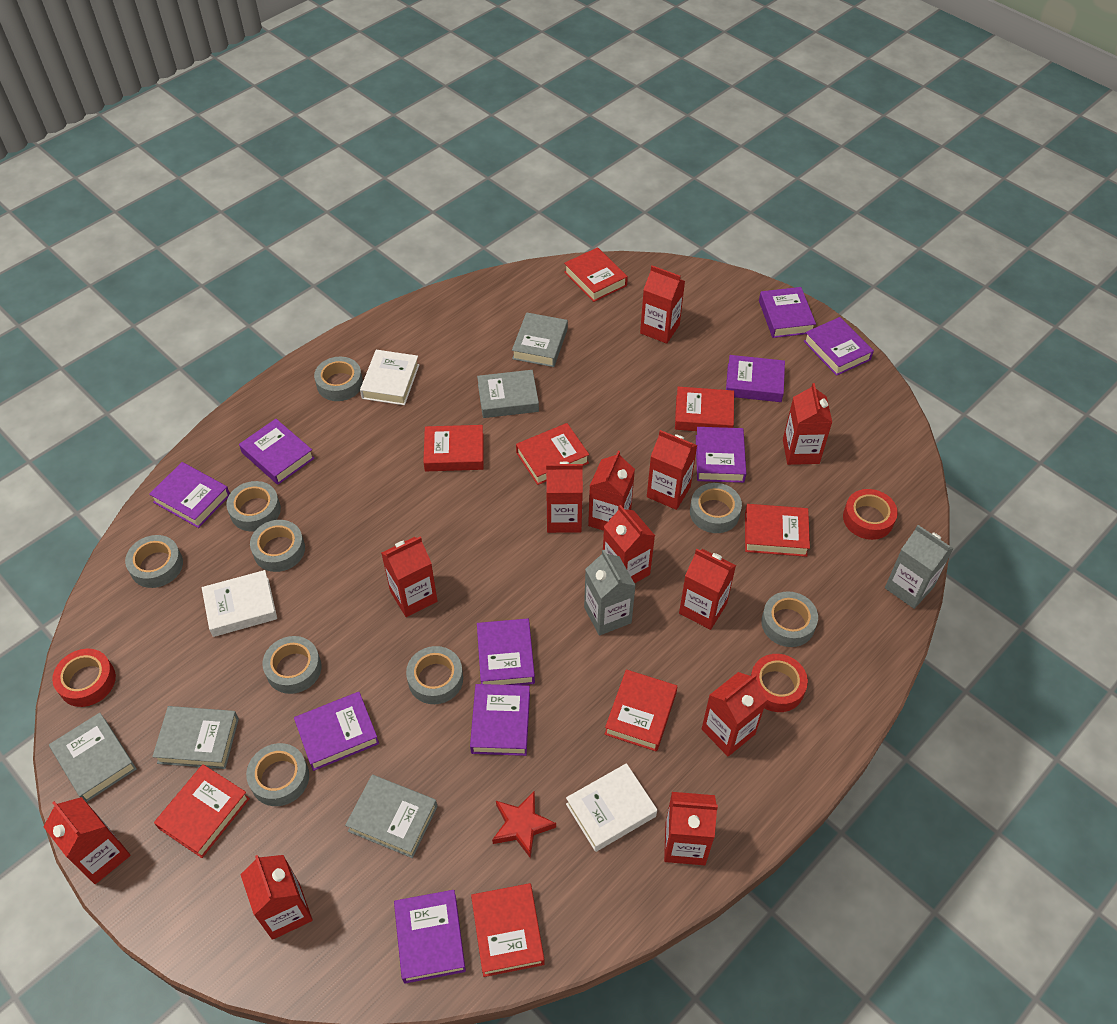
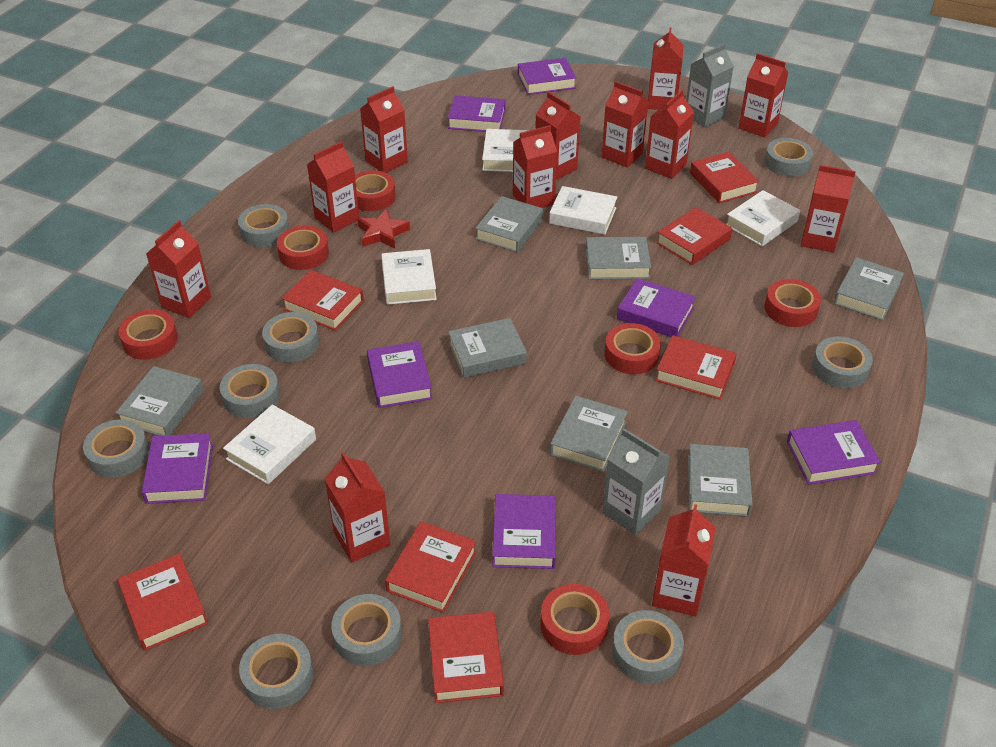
grey book: 5 -> 7
purple book: 10 -> 7
red book: 8 -> 7
red tape: 3 -> 6
white book: 3 -> 5

